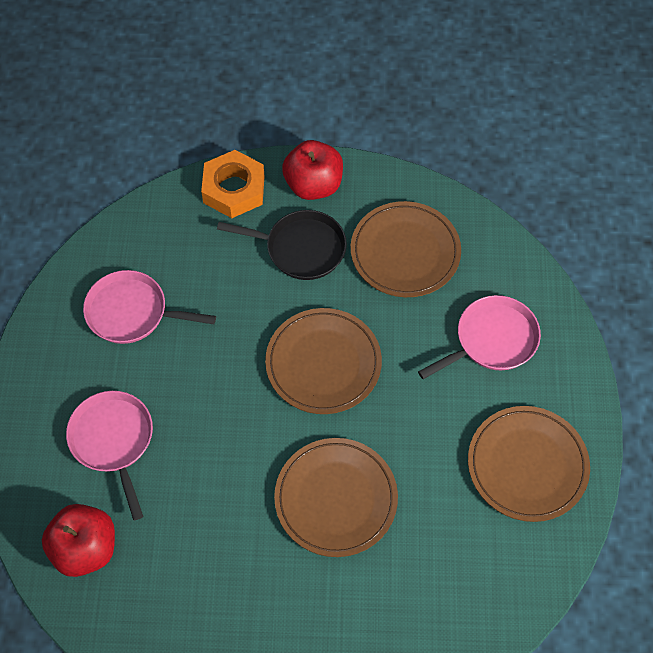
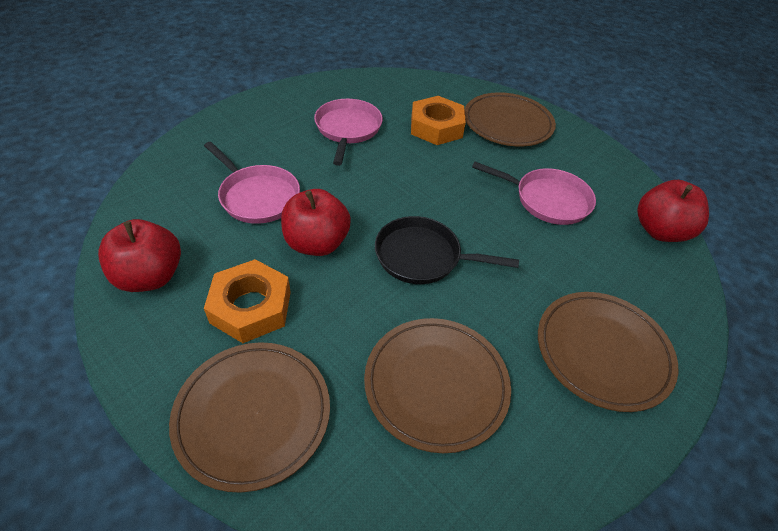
orange nut: 1 -> 2
red apple: 2 -> 3

